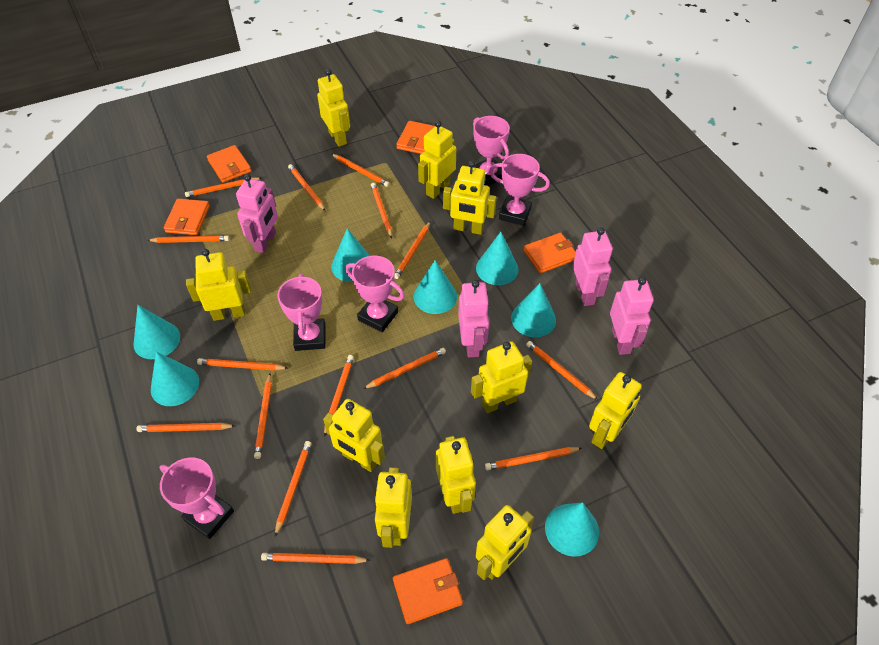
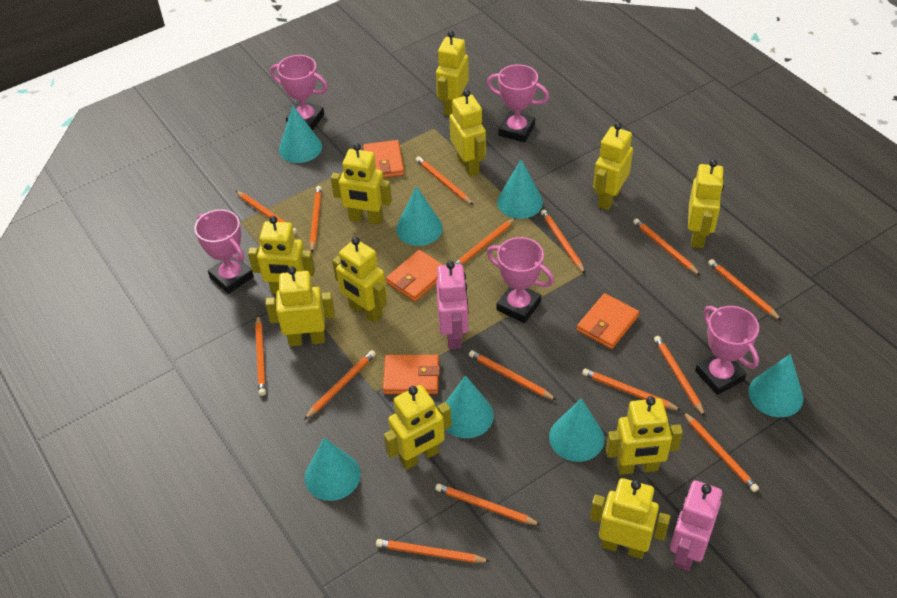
orange wallet: 5 -> 4
pink robot: 4 -> 2
yellow robot: 10 -> 11

